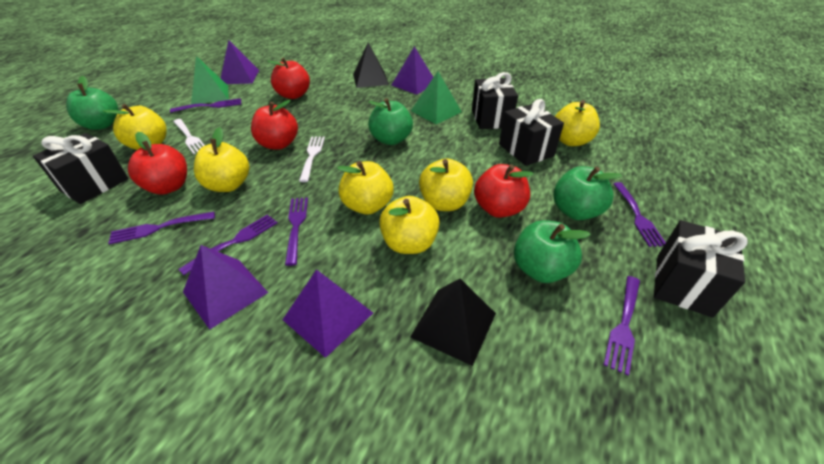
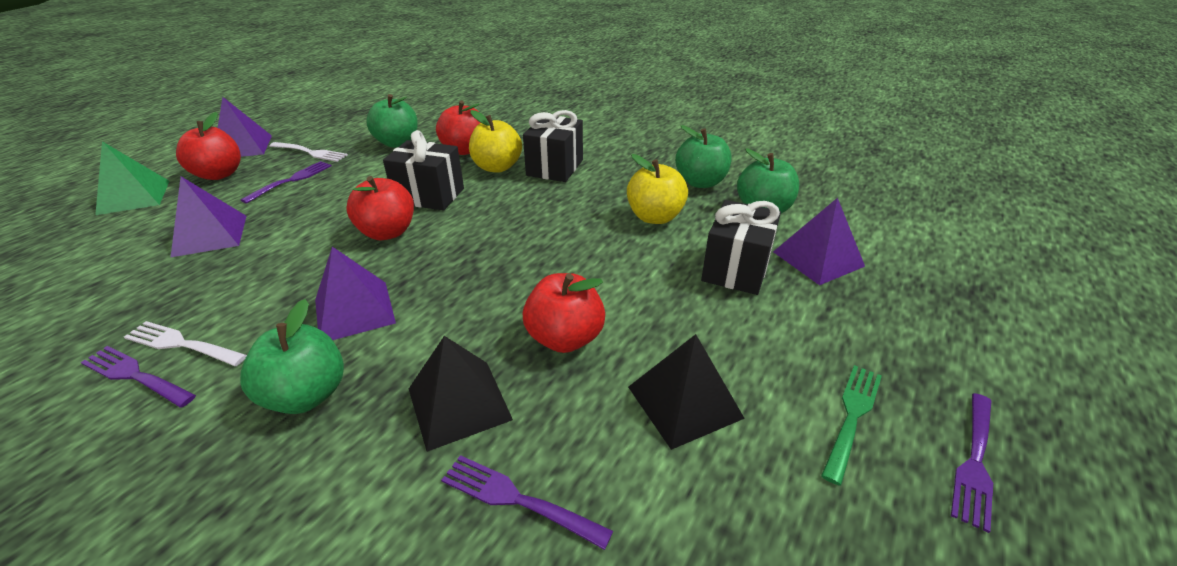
black gift: 4 -> 3
green fork: 0 -> 1
green pyramid: 2 -> 1
purple fork: 6 -> 4
yellow apple: 6 -> 2

